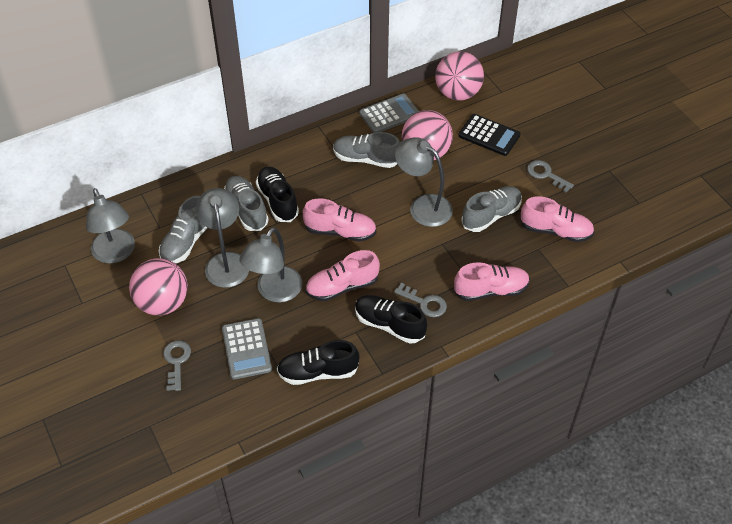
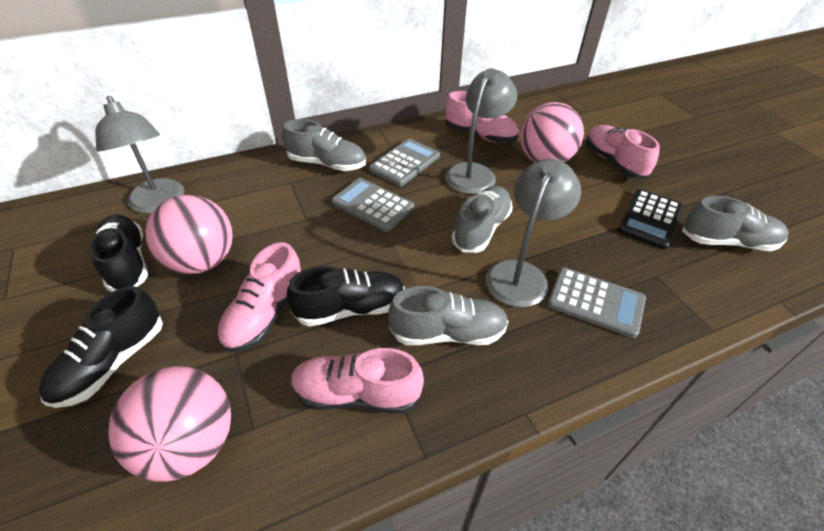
grey calculator: 2 -> 3
grey key: 3 -> 0
grey lamp: 4 -> 3

